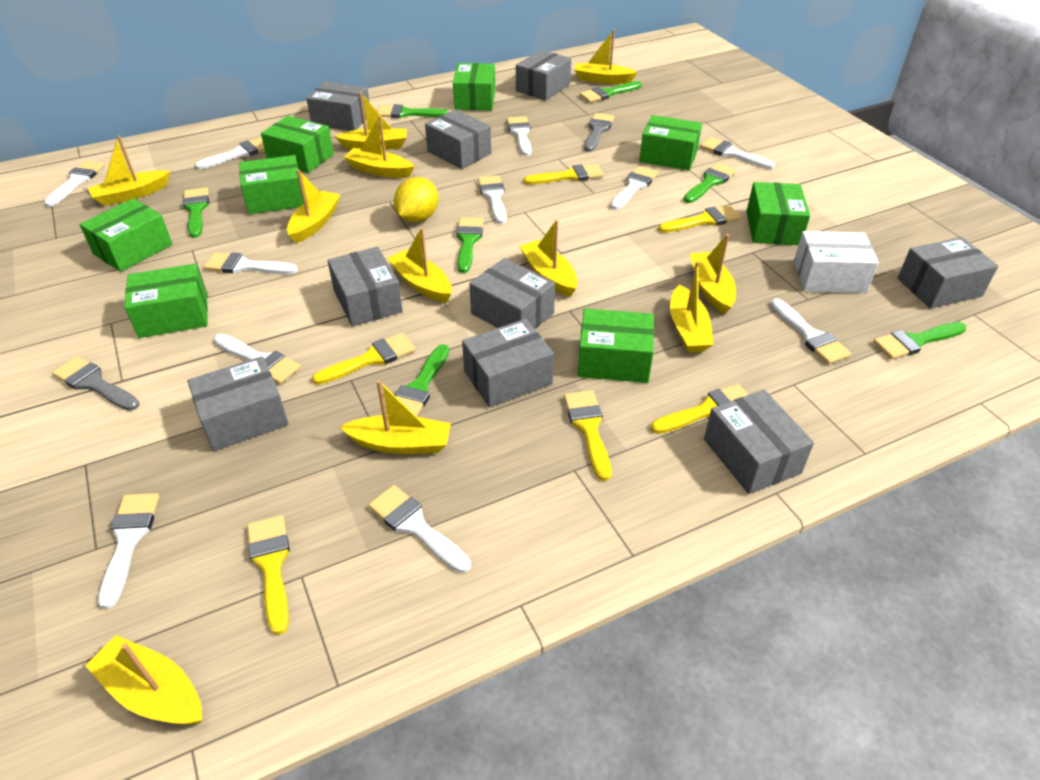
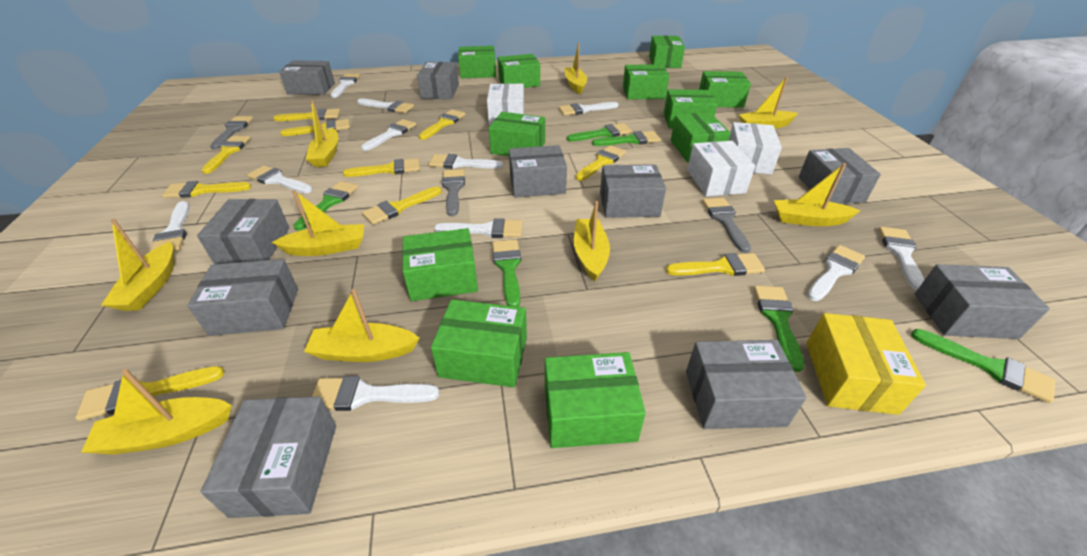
green box: 8 -> 11
green brush: 7 -> 6
grey box: 9 -> 10
grey brush: 2 -> 3
white box: 1 -> 3
yellow boat: 11 -> 9
yellow box: 0 -> 1
yellow brush: 6 -> 10
yellow lemon: 1 -> 0

